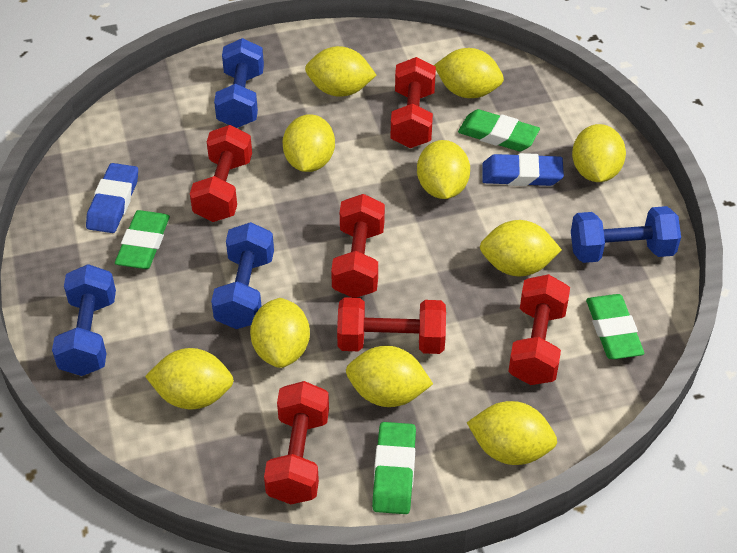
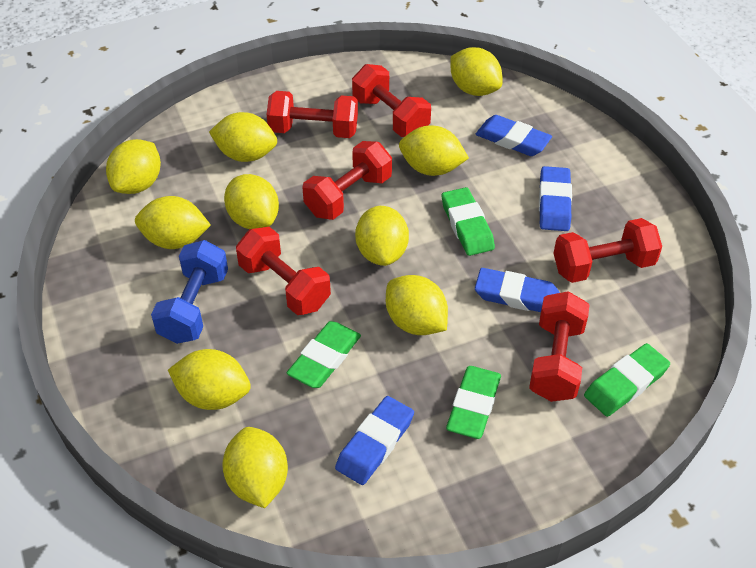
blue dumbbell: 4 -> 1
blue eraser: 2 -> 4

